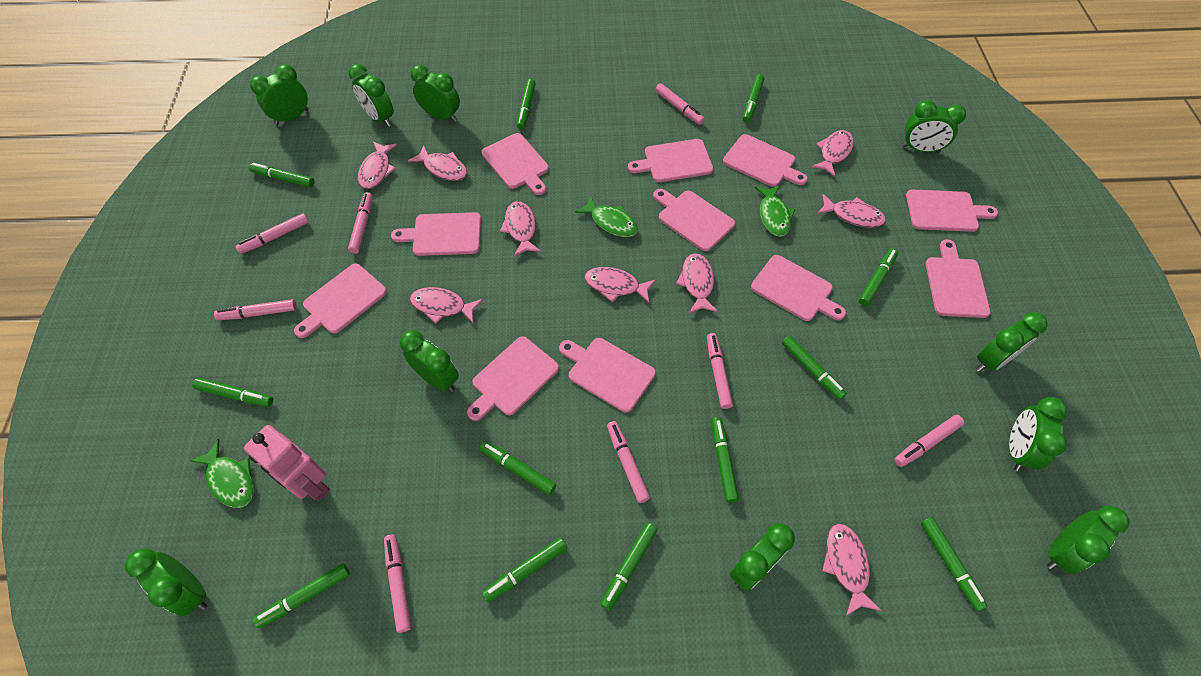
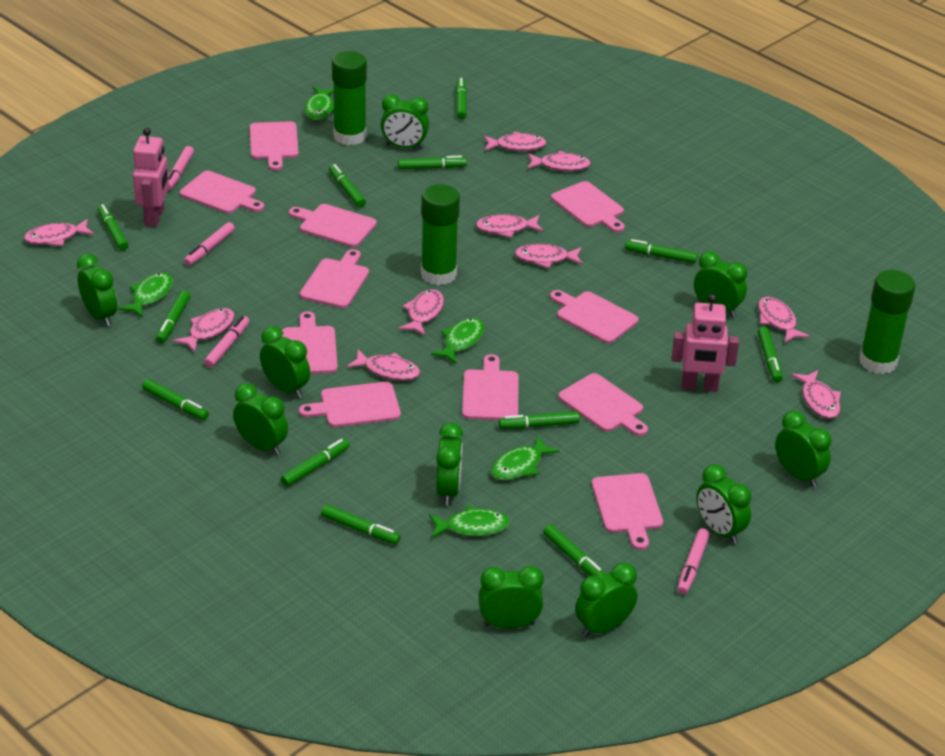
green fish: 3 -> 5
green glue stick: 0 -> 3
pink fish: 9 -> 10
pink marker: 8 -> 4
pink robot: 1 -> 2

